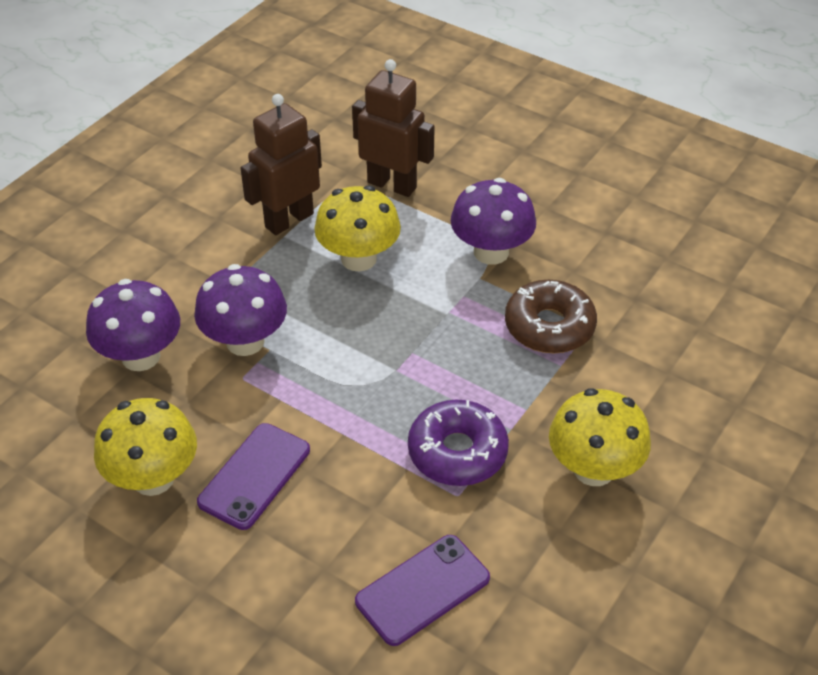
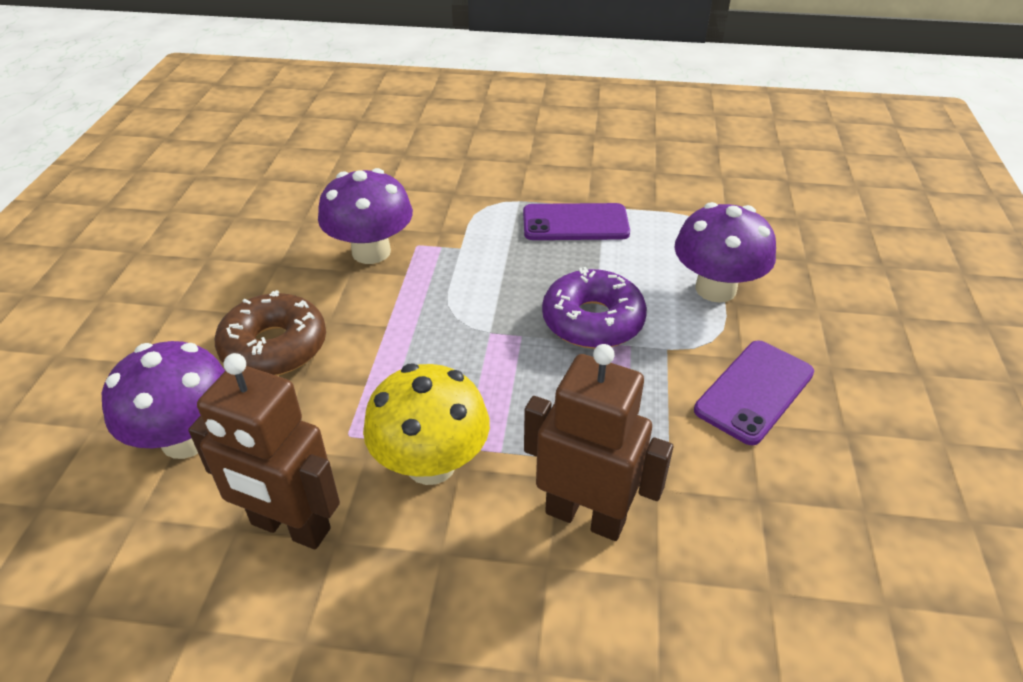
yellow mushroom: 3 -> 1

